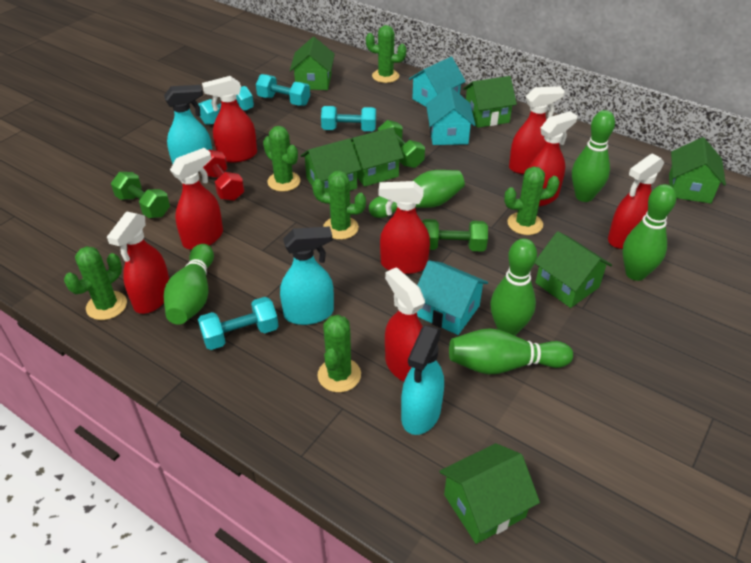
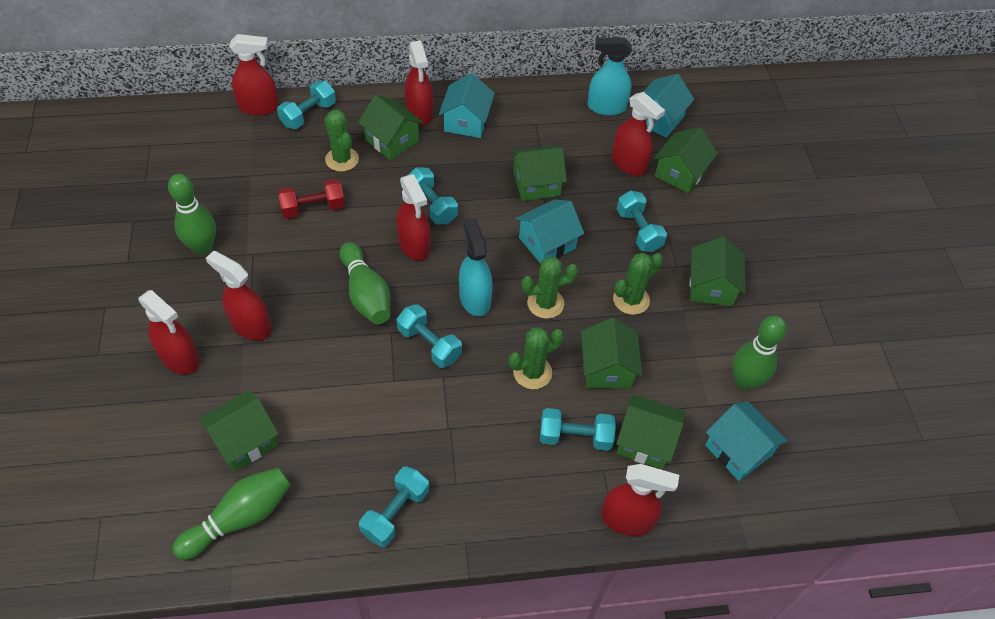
green bowling pin: 6 -> 4
green cactus: 6 -> 4
green dumbbell: 3 -> 0
red spray bottle: 8 -> 7
turquoise dumbbell: 4 -> 6
turquoise house: 3 -> 4
turquoise spray bottle: 3 -> 2

